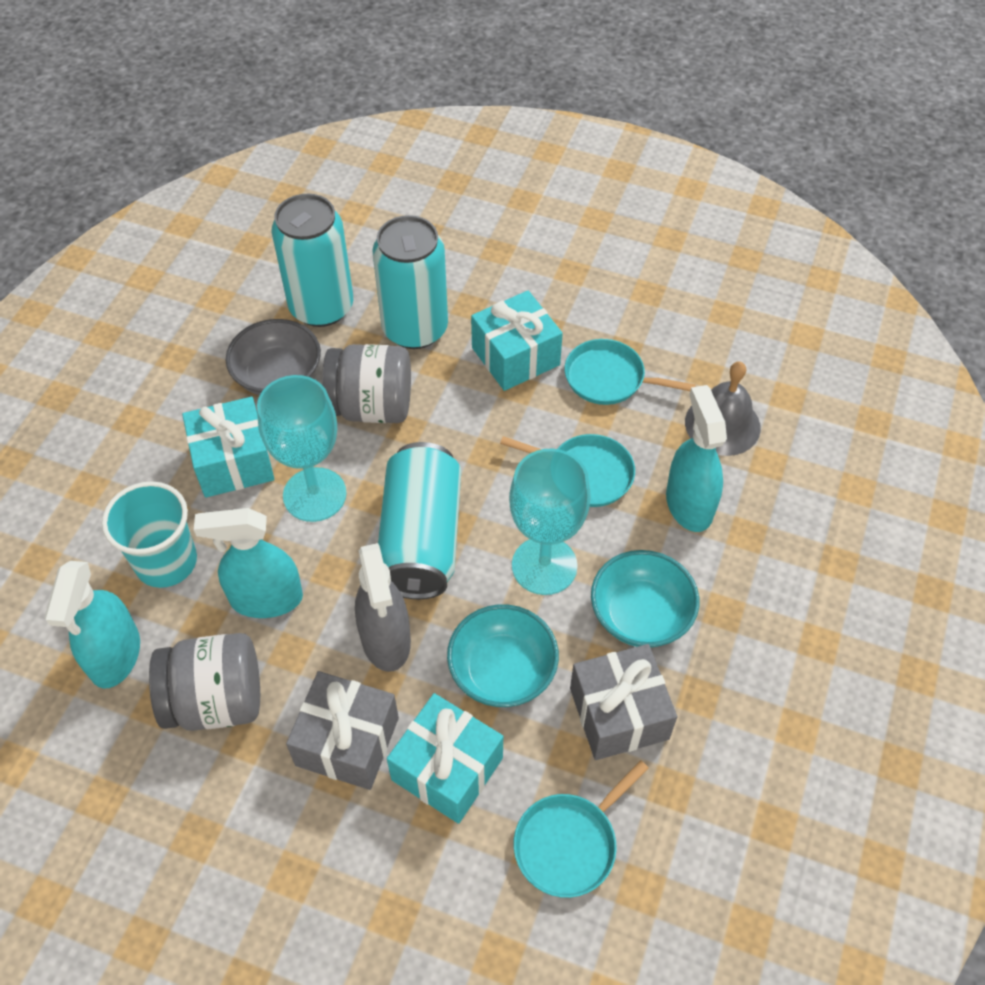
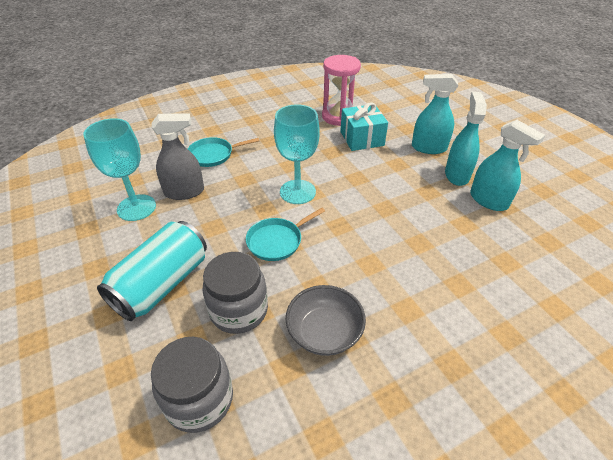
grey bell: 1 -> 0
grey gift: 2 -> 0
pink hourglass: 0 -> 1
turquoise bowl: 2 -> 0
turquoise can: 3 -> 1
turquoise cup: 1 -> 0
turquoise gift: 3 -> 1
turquoise pan: 3 -> 2

